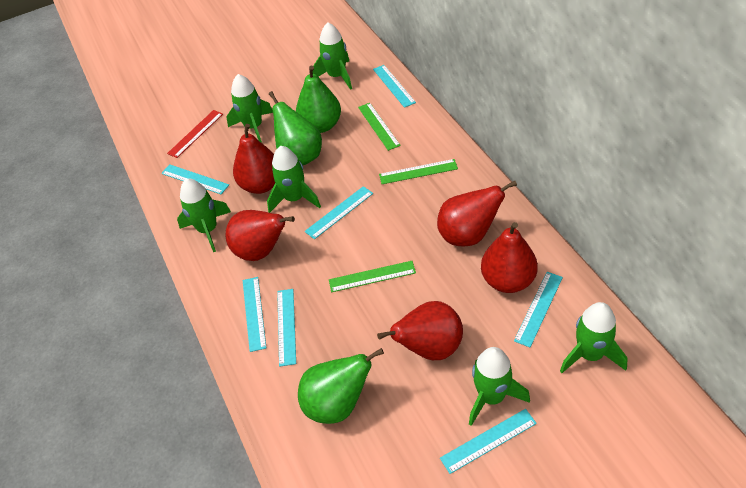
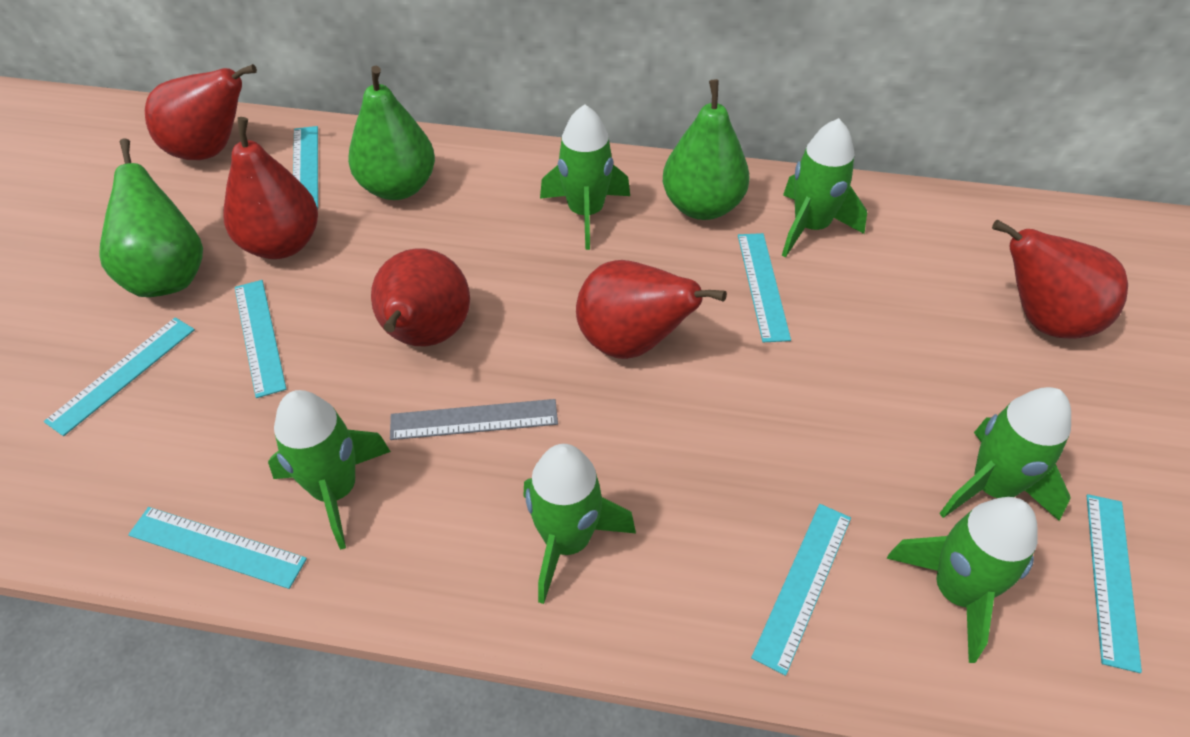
green ruler: 3 -> 0
grey ruler: 0 -> 1
red ruler: 1 -> 0

